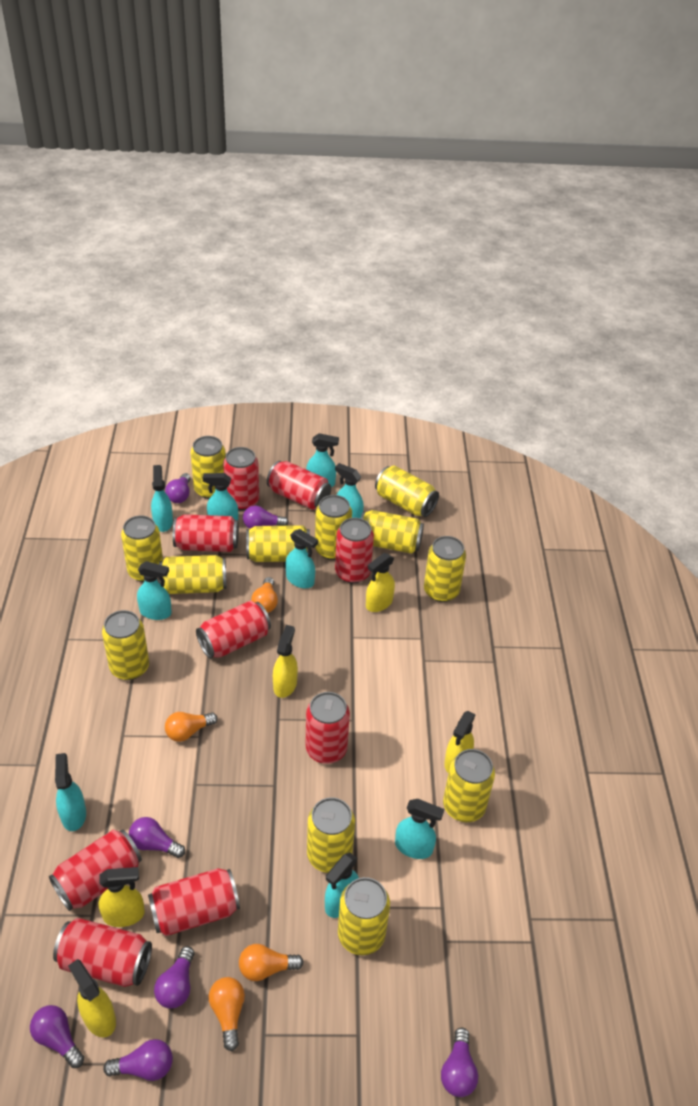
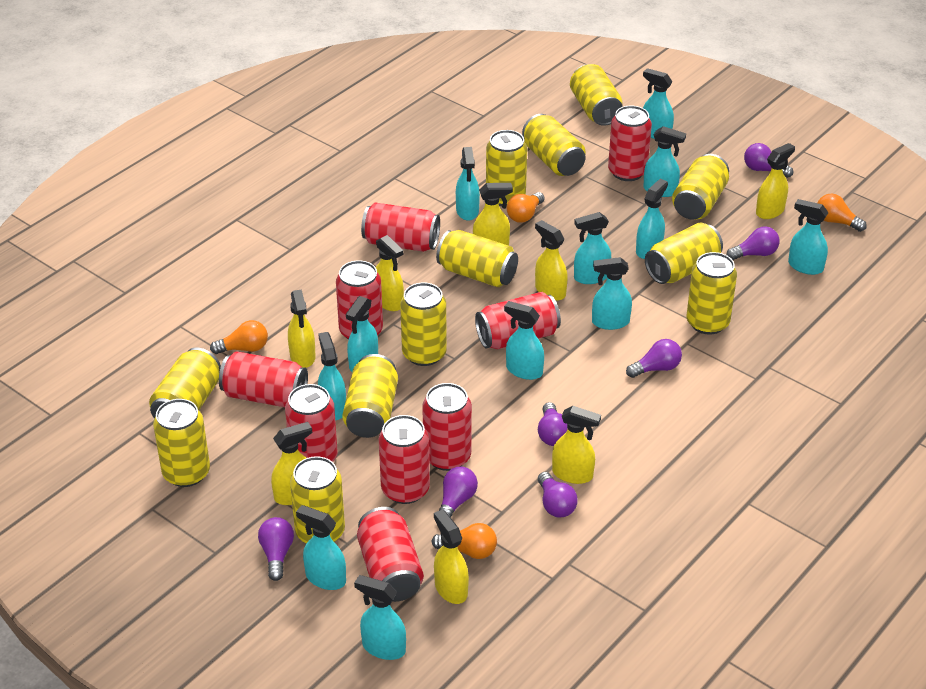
turquoise spray bottle: 9 -> 12
yellow spray bottle: 5 -> 8

